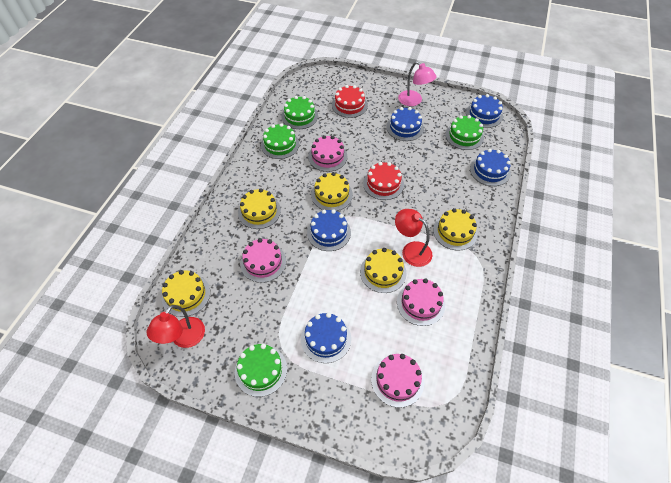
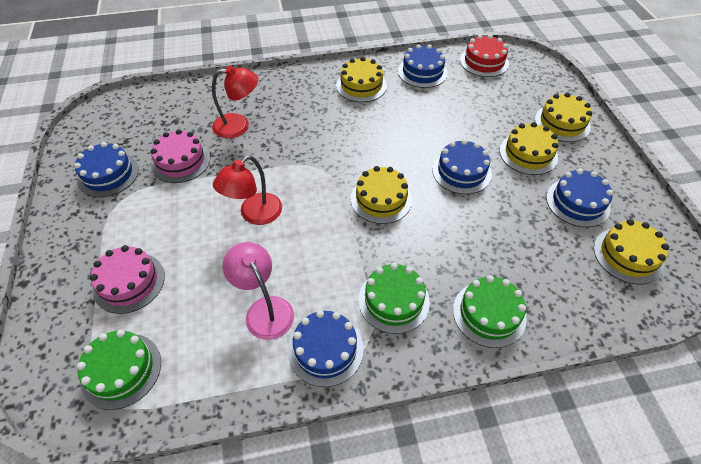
green cake: 4 -> 3
pink cake: 4 -> 2
red cake: 2 -> 1

